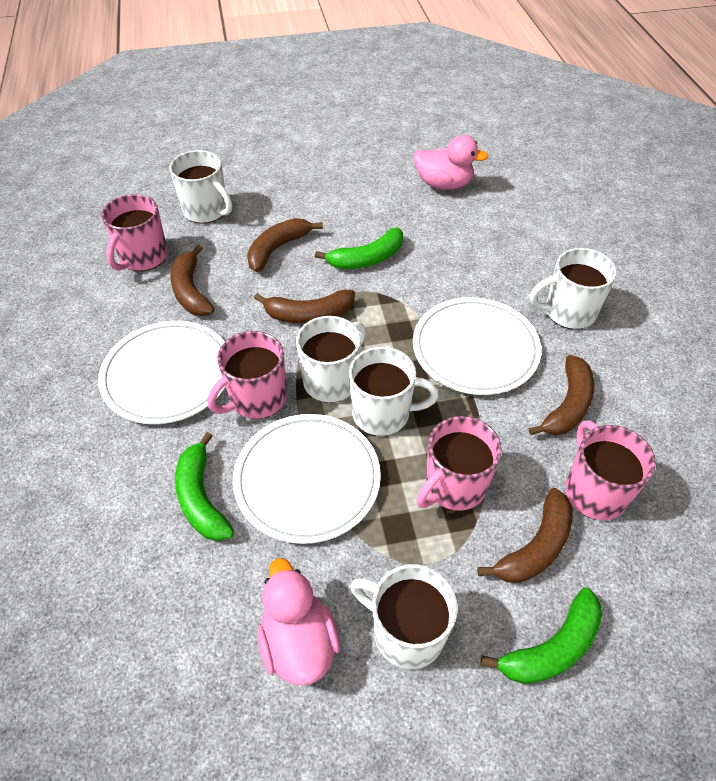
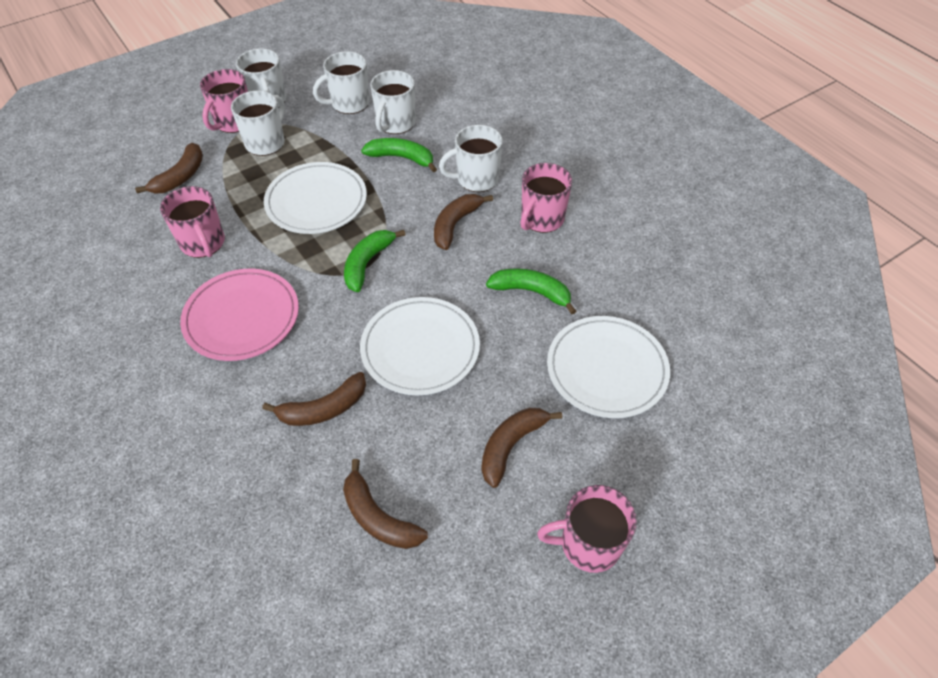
pink duck: 2 -> 0
pink plate: 0 -> 1

